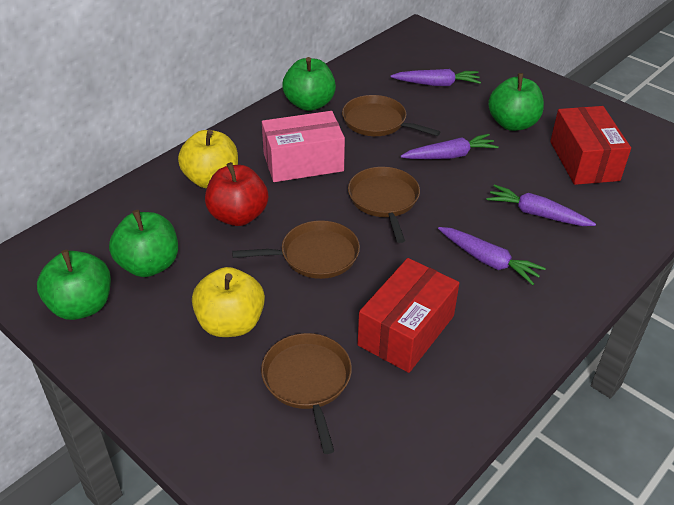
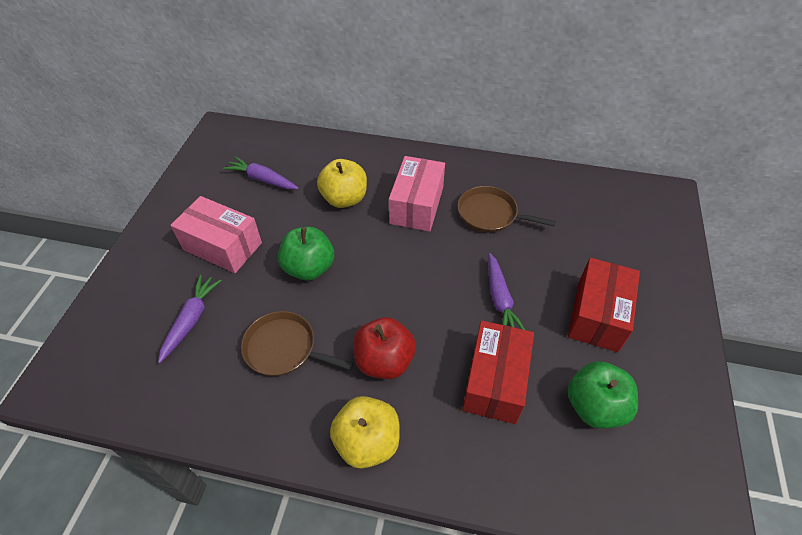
brown pan: 4 -> 2
green apple: 4 -> 2
pink box: 1 -> 2
purple carrot: 4 -> 3

